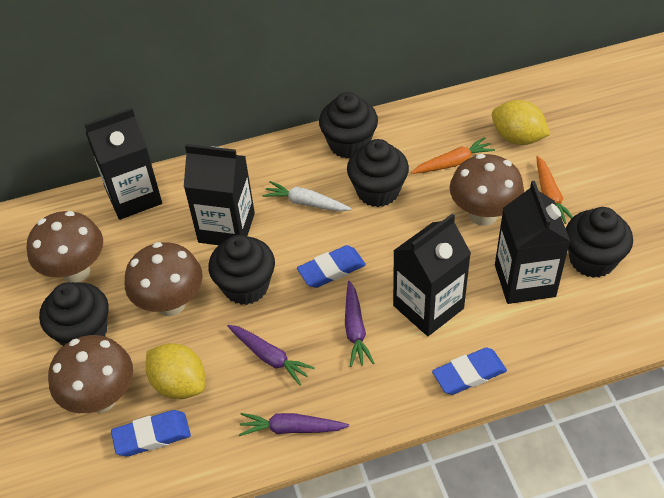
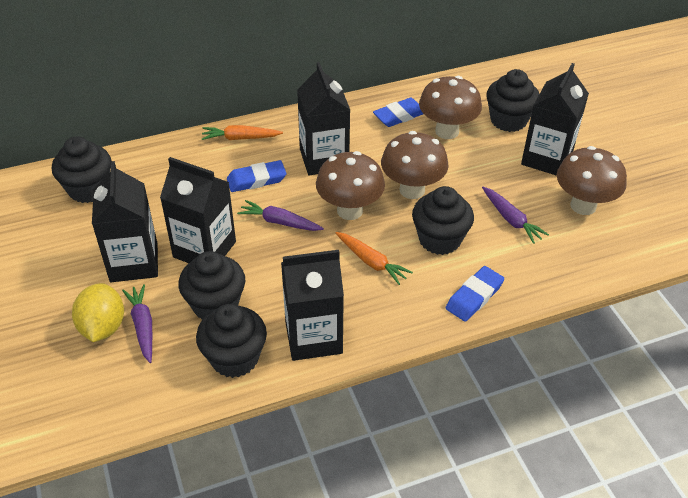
black carton: 4 -> 5
white carrot: 1 -> 0
yellow lemon: 2 -> 1

